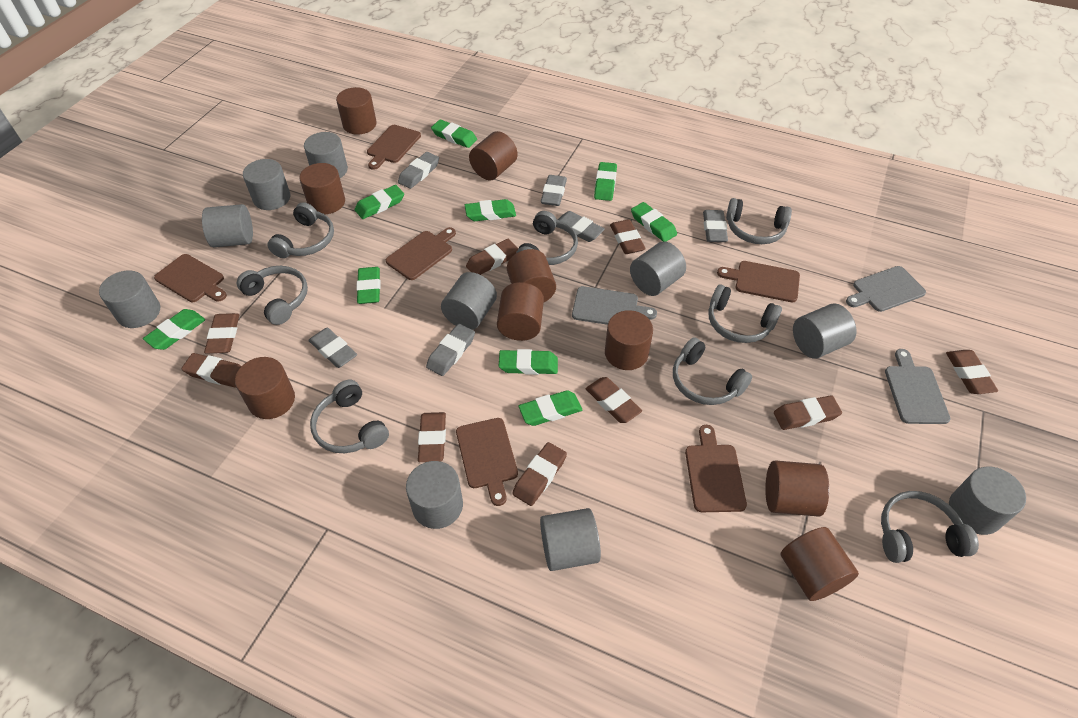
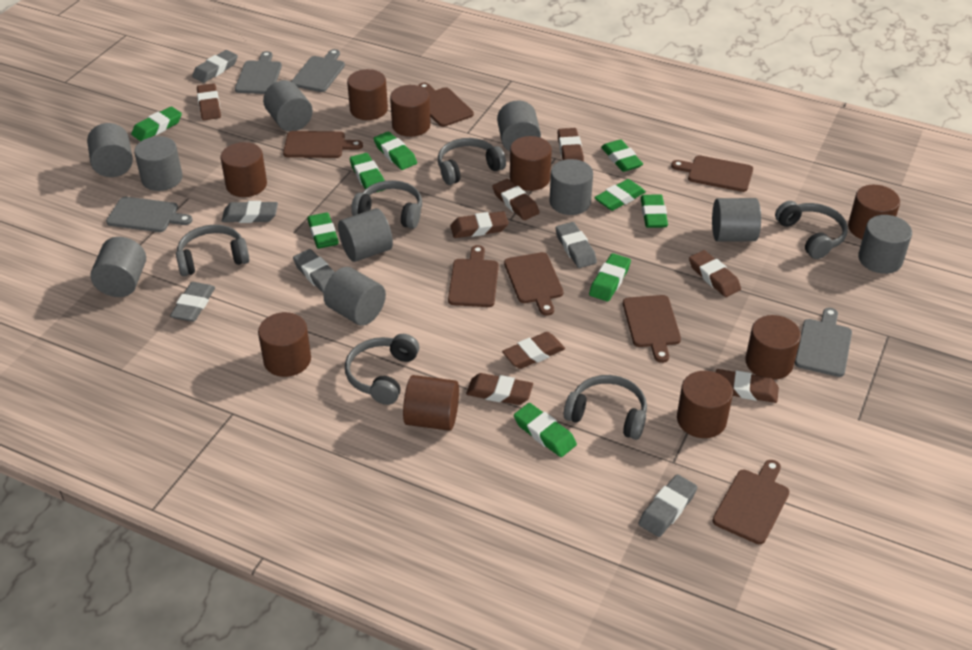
brown cutting board: 6 -> 7
brown eraser: 9 -> 8
grey cutting board: 3 -> 4
grey headphones: 8 -> 6

